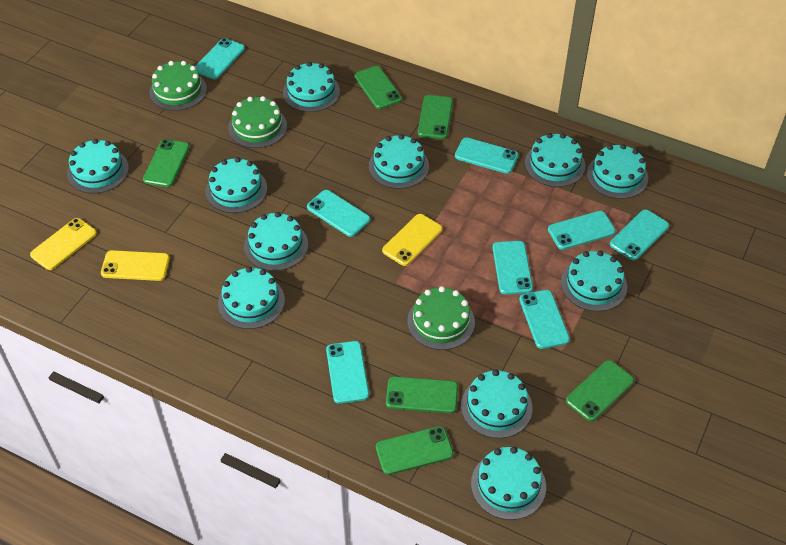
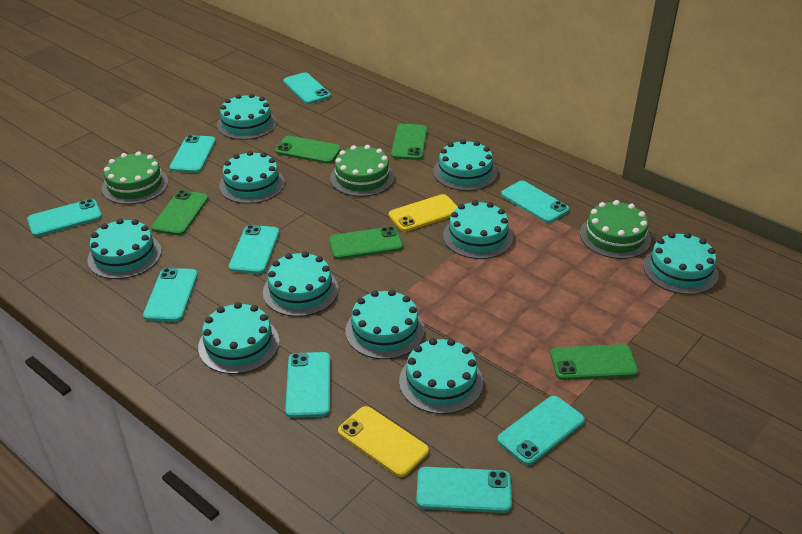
green phone: 6 -> 5
turquoise cake: 11 -> 10
turquoise phone: 8 -> 9
yellow phone: 3 -> 2

